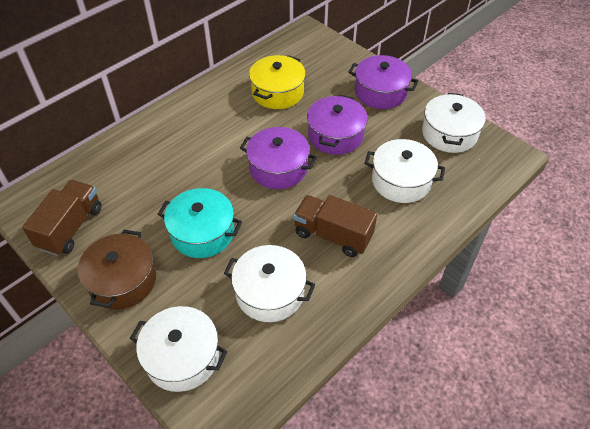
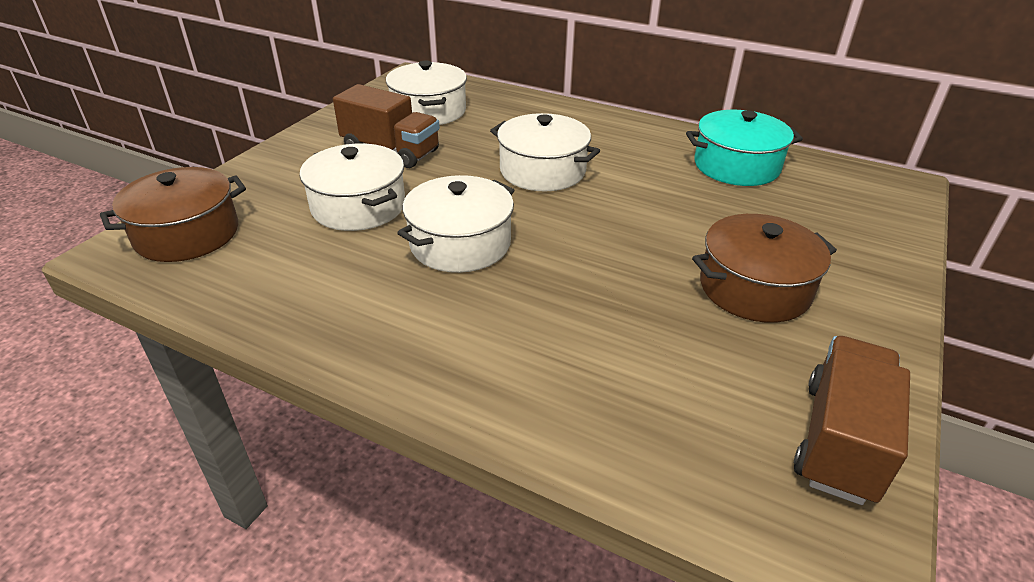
brown pot: 1 -> 2
purple pot: 3 -> 0
yellow pot: 1 -> 0

